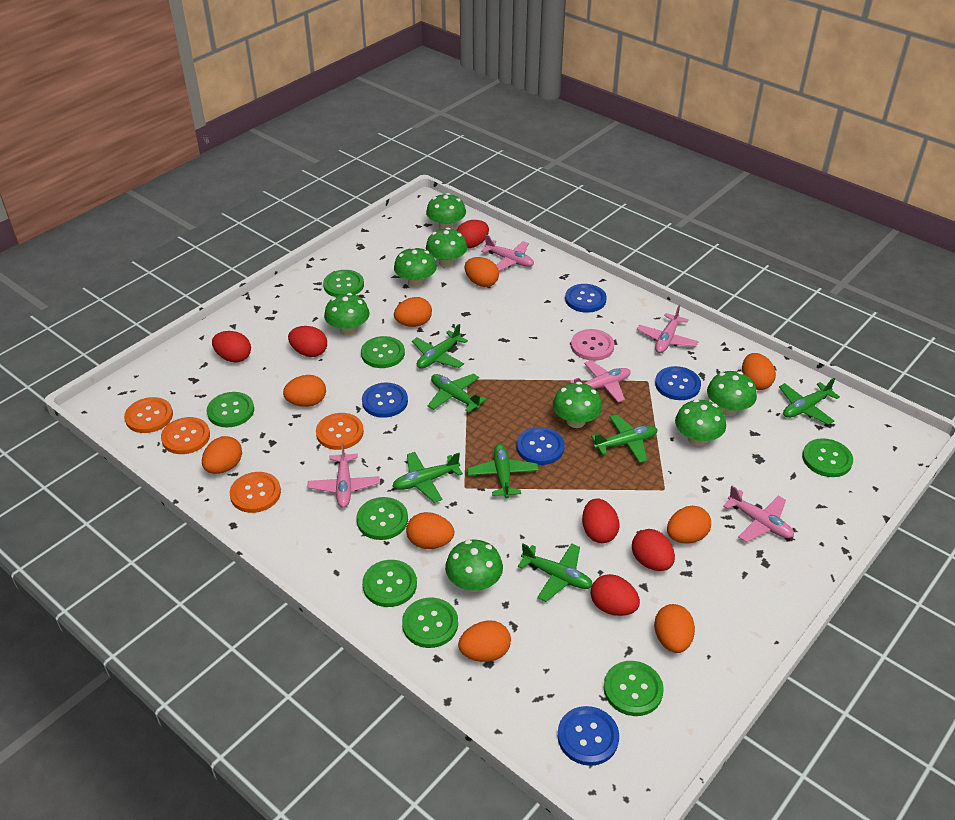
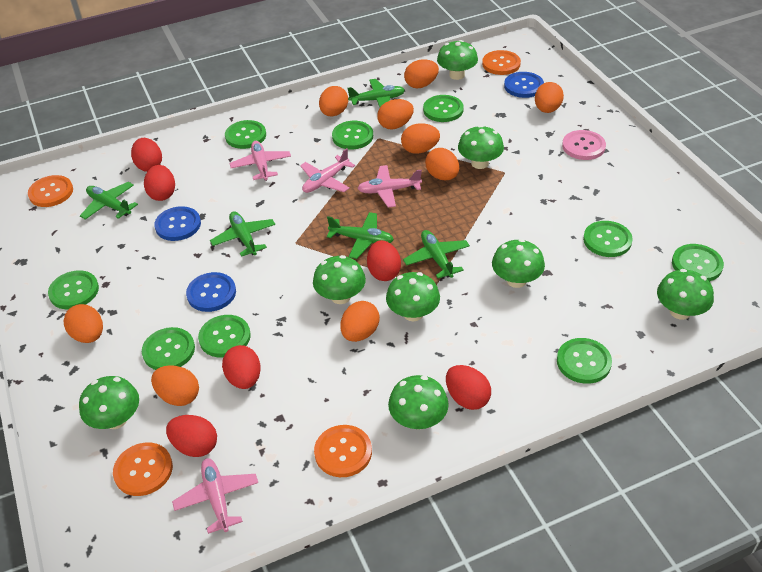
blue button: 5 -> 3
green button: 8 -> 9
green plane: 7 -> 5
pink plane: 5 -> 4

